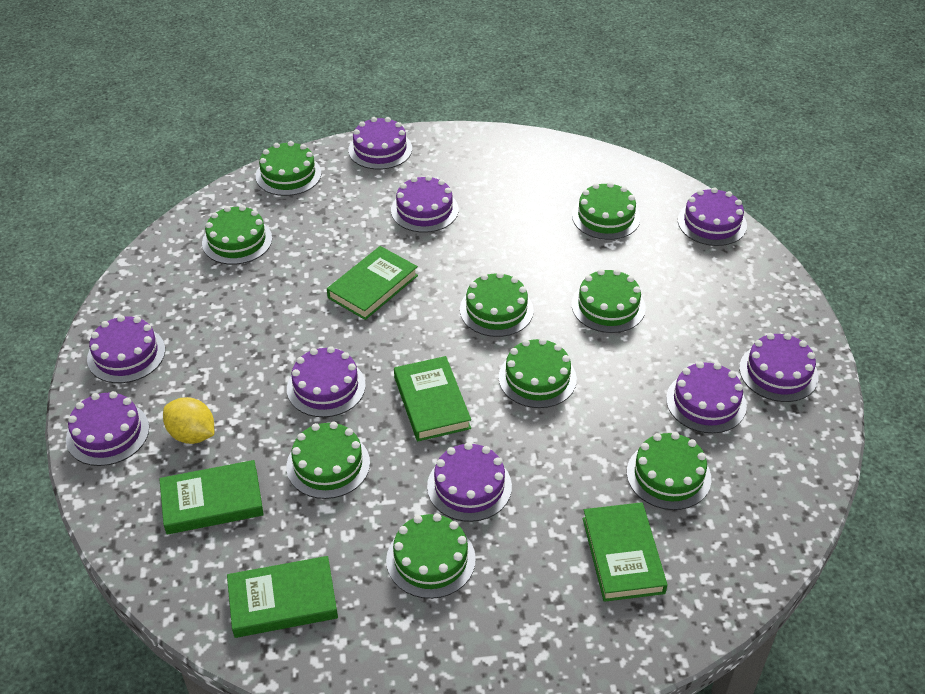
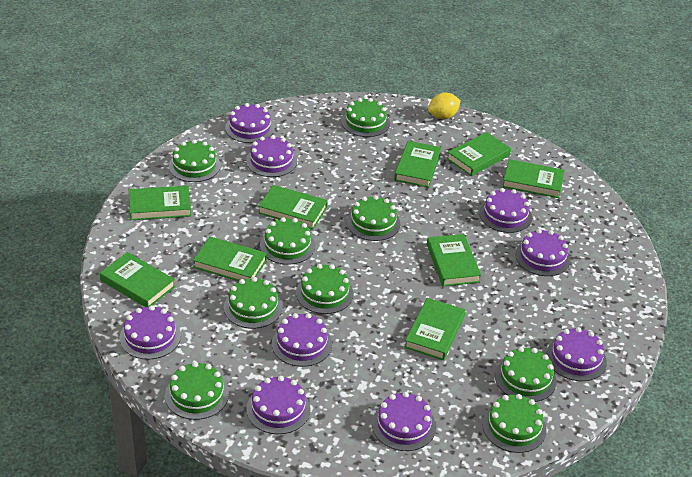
green book: 5 -> 9

